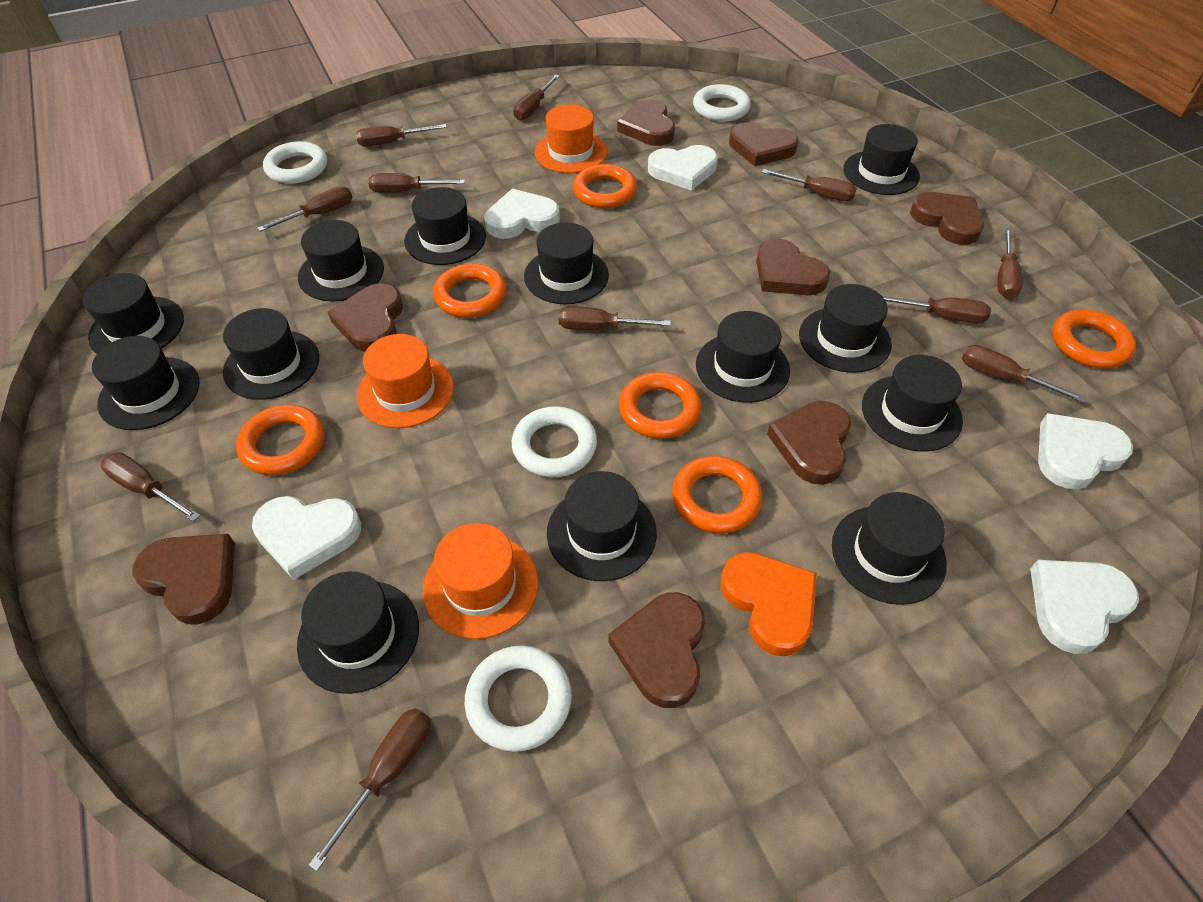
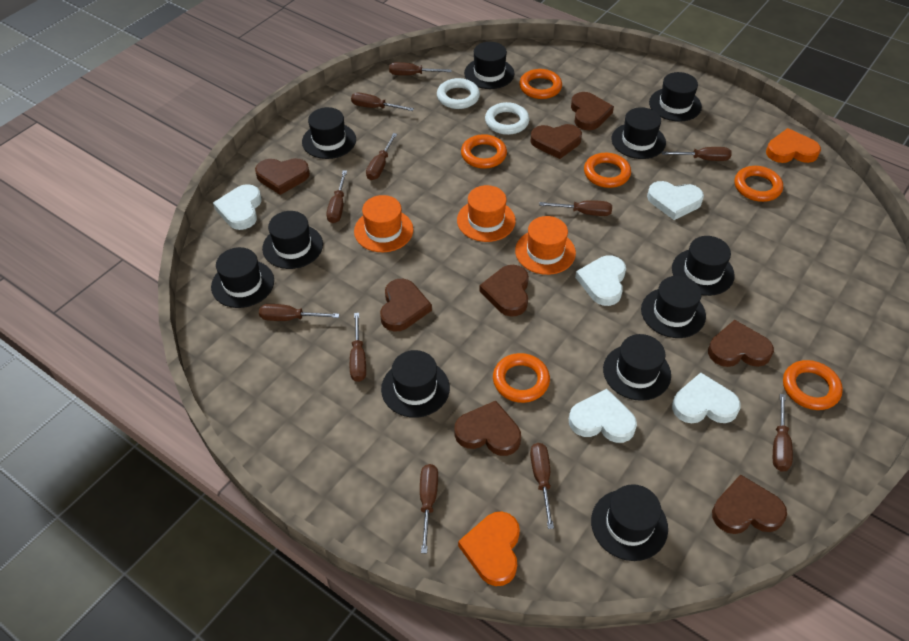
black hat: 13 -> 11
orange heart: 1 -> 2
white ring: 4 -> 2

